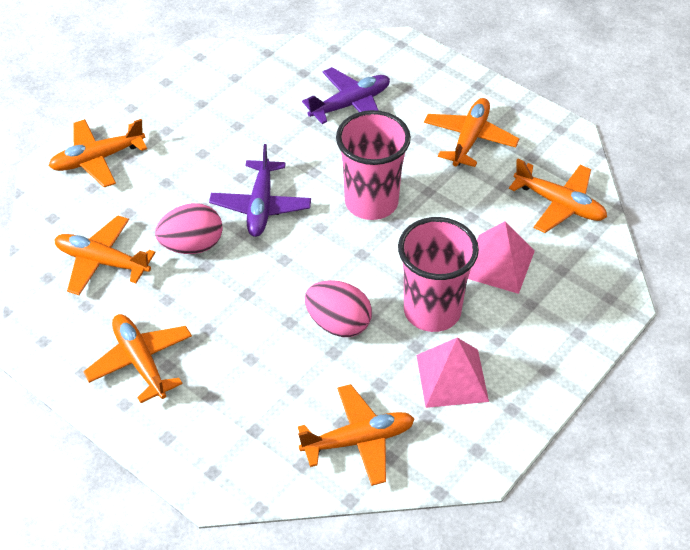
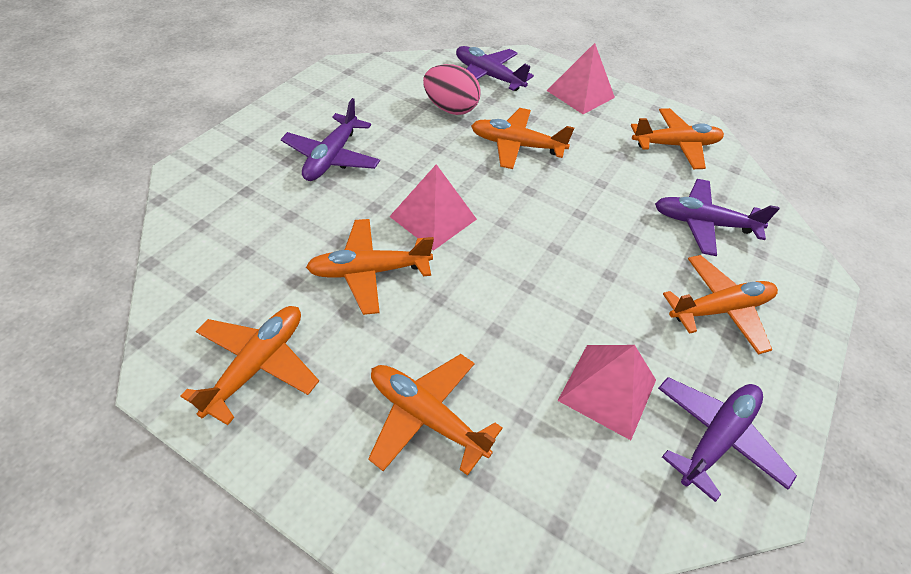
pink cup: 2 -> 0
pink egg: 2 -> 1
pink pyramid: 2 -> 3
purple plane: 2 -> 4

